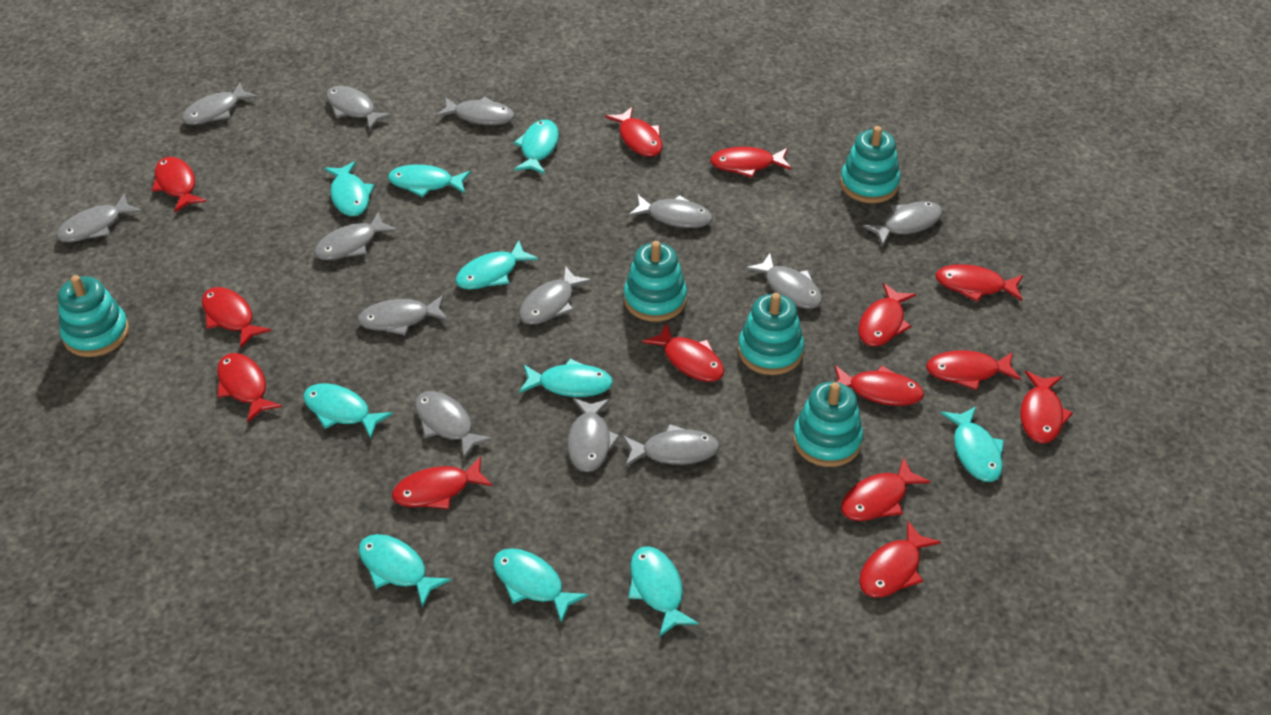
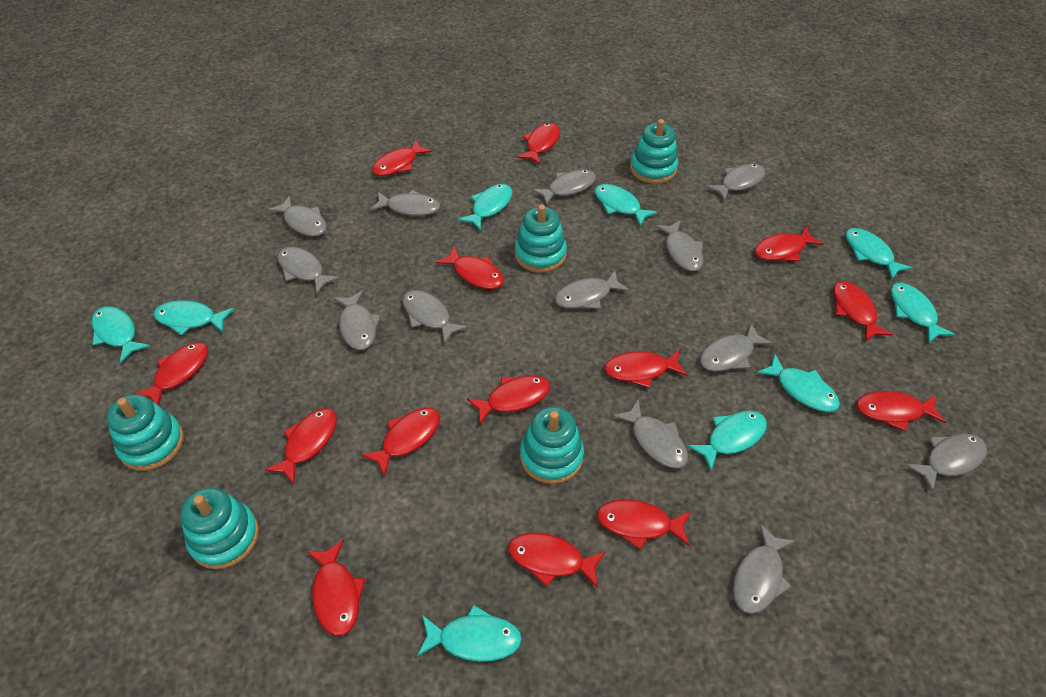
turquoise fish: 10 -> 9

